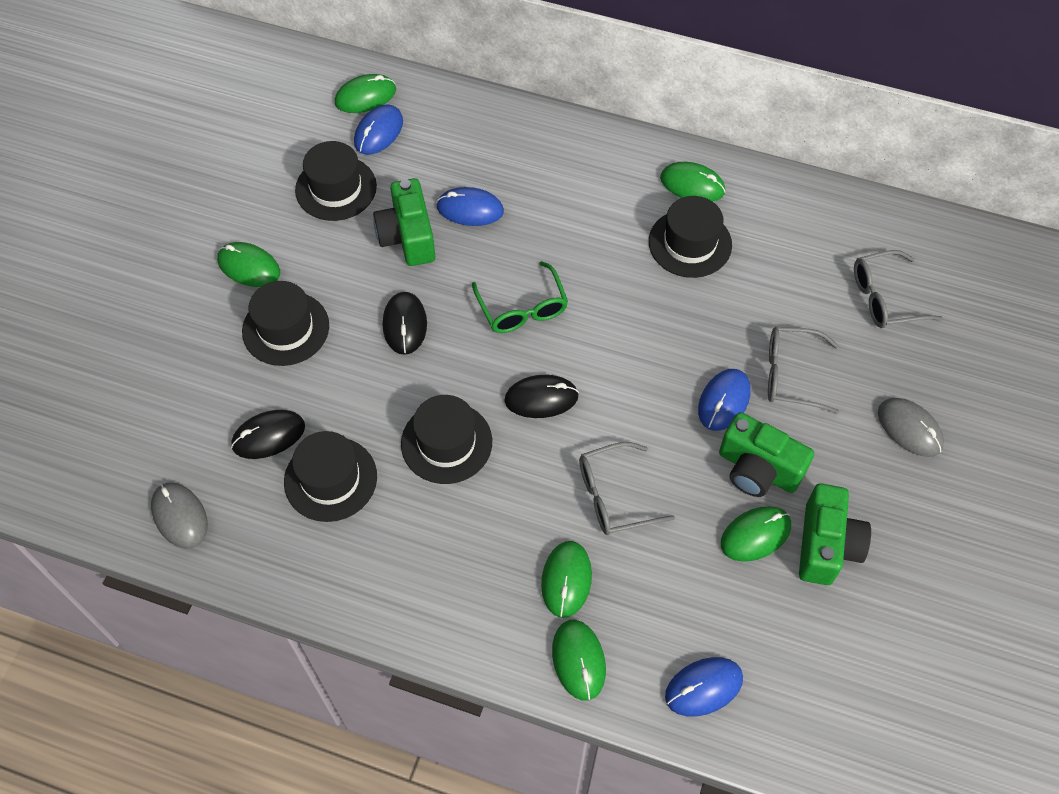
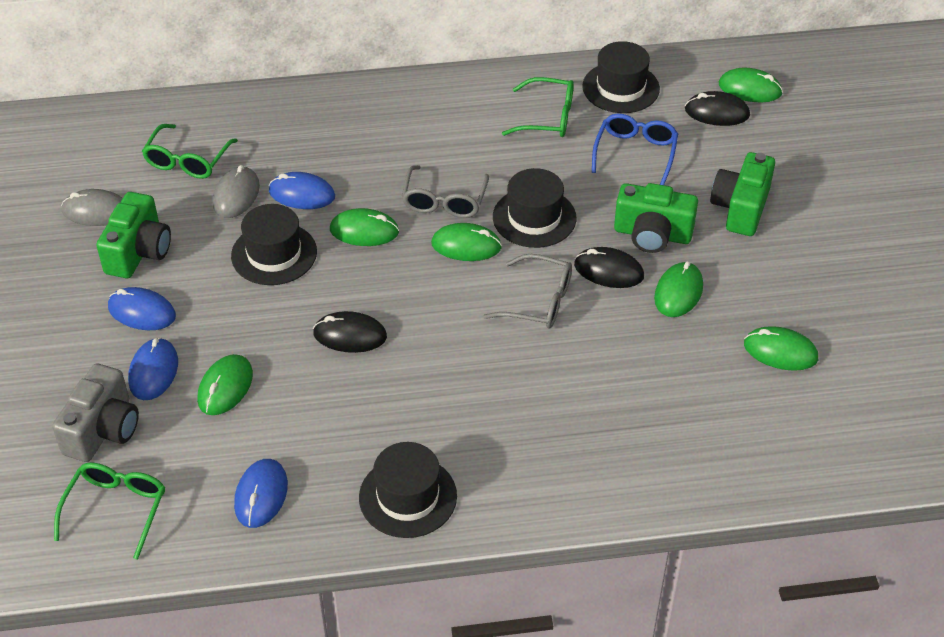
black hat: 5 -> 4
blue glasses: 0 -> 1
green glasses: 1 -> 3
grey camera: 0 -> 1
grey glasses: 3 -> 2

